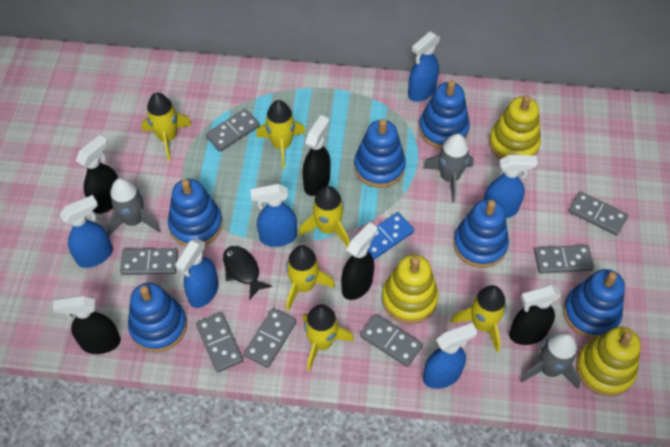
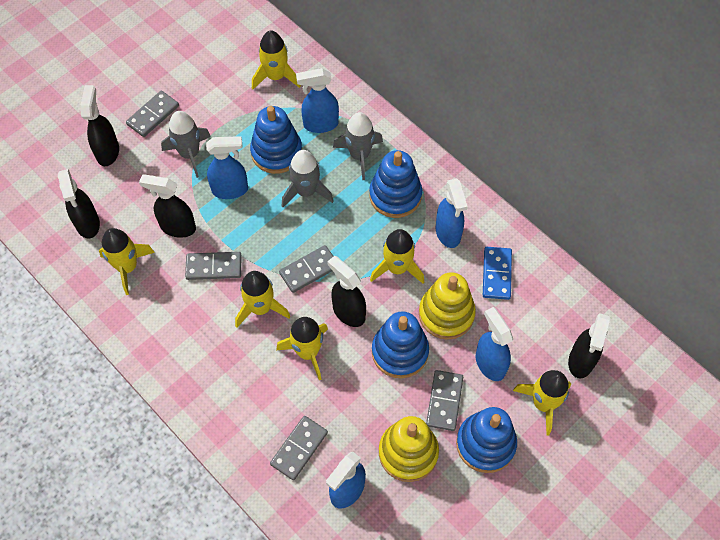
black fish: 1 -> 0
blue spray bottle: 6 -> 5
blue stacking toy: 6 -> 4
grey domino: 7 -> 5
yellow stacking toy: 3 -> 2

